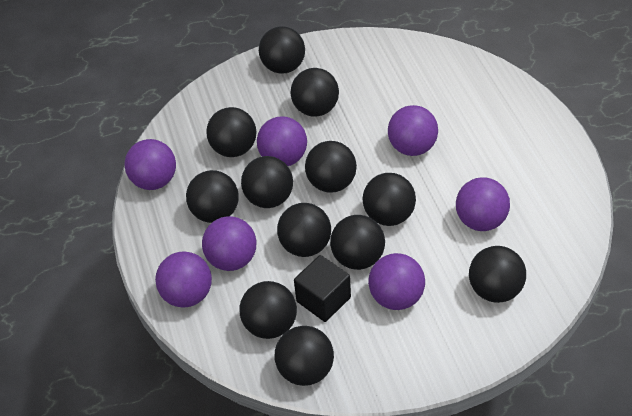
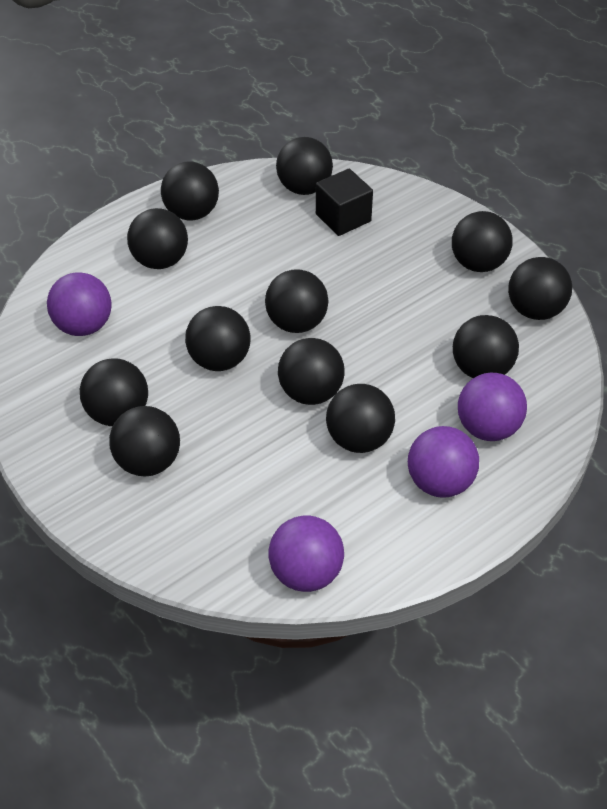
purple ball: 7 -> 4

